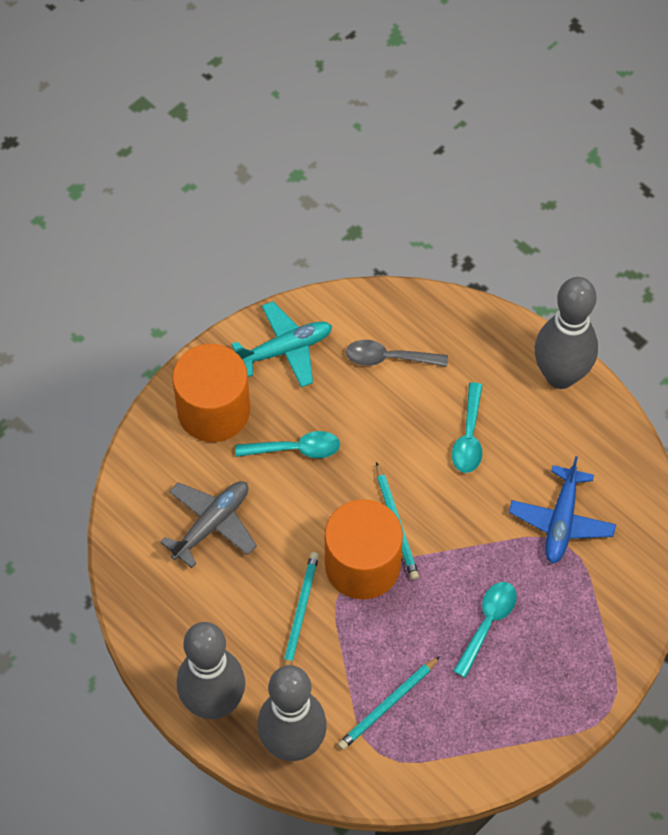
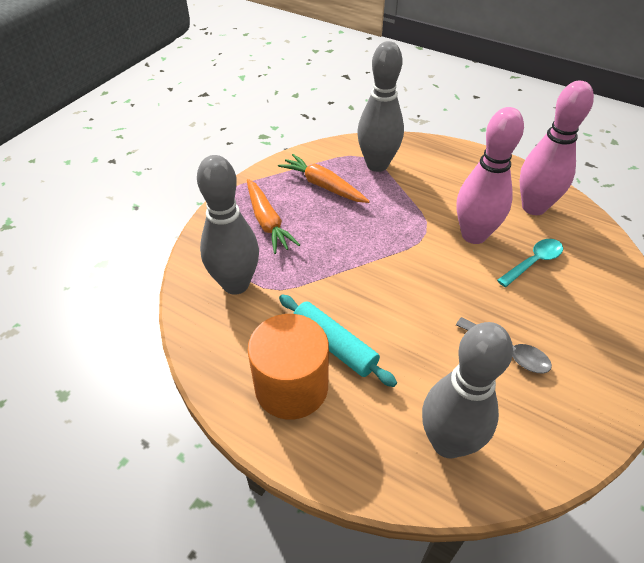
blue plane: 1 -> 0
grey plane: 1 -> 0
orange carrot: 0 -> 2
orange cylinder: 2 -> 1
pink bowling pin: 0 -> 2
turquoise pencil: 3 -> 0
turquoise plane: 1 -> 0
turquoise rolling pin: 0 -> 1
turquoise spoon: 3 -> 1

